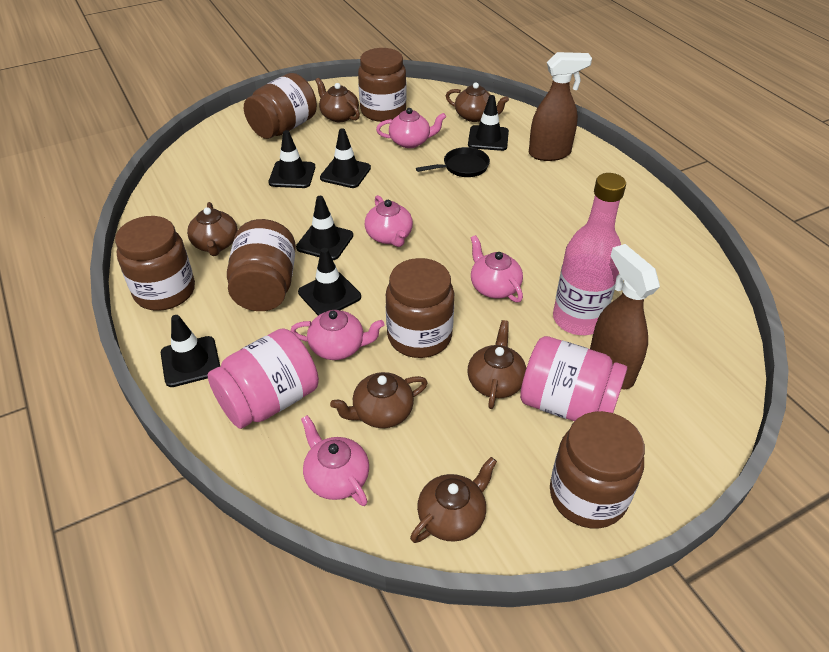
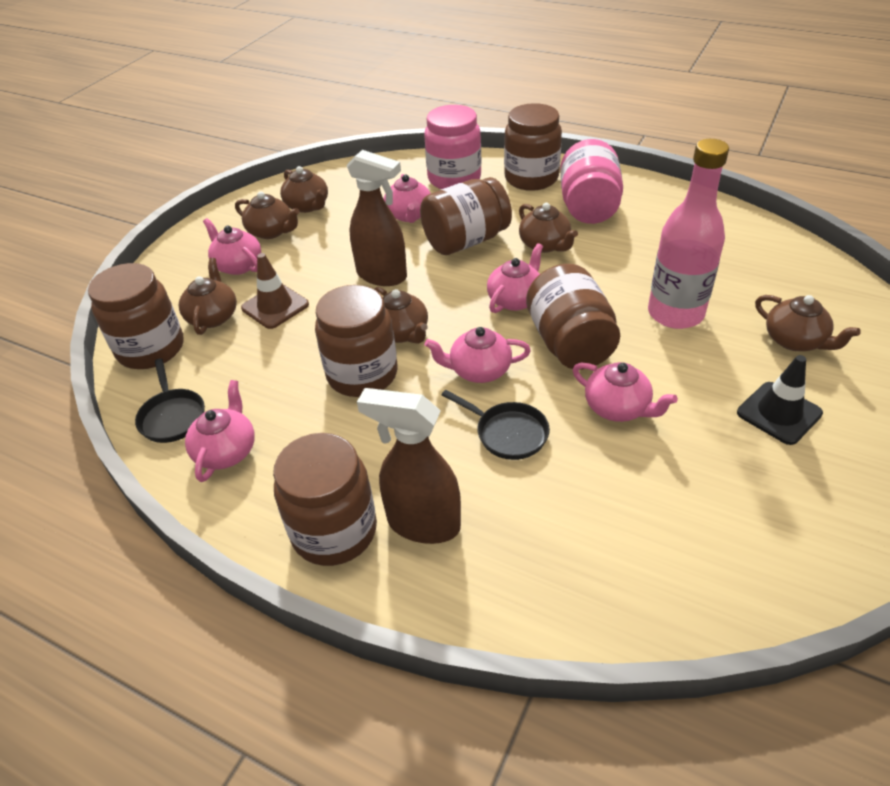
black pan: 1 -> 2
black traffic cone: 6 -> 1
brown traffic cone: 0 -> 1
pink teapot: 5 -> 6

